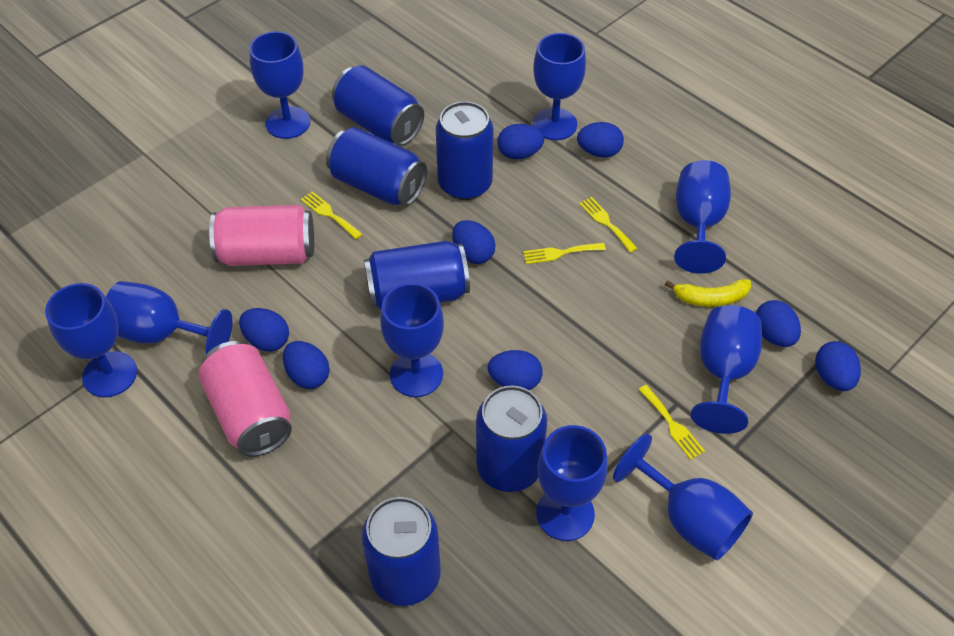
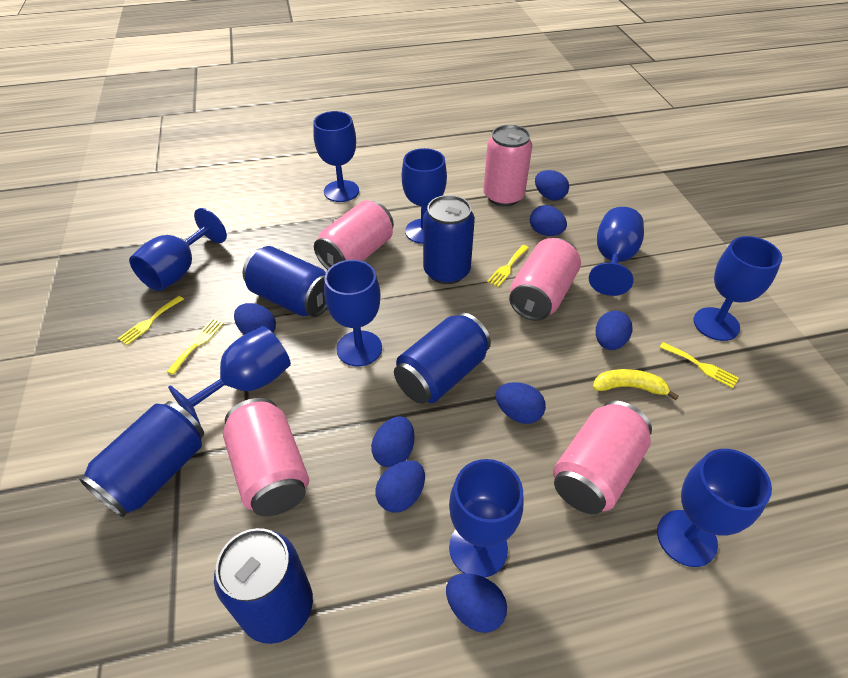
blue can: 6 -> 5
pink can: 2 -> 5

